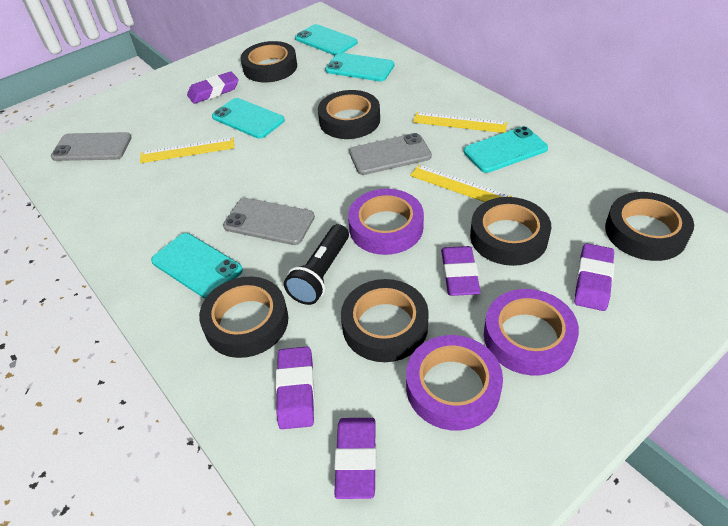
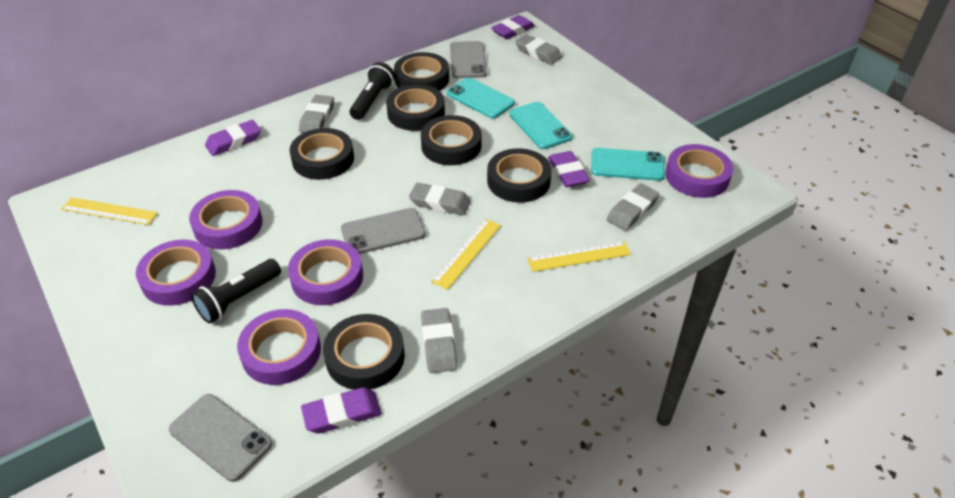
black flashlight: 1 -> 2
grey eraser: 0 -> 5
purple eraser: 5 -> 4
purple tape: 3 -> 5
turquoise phone: 5 -> 3

